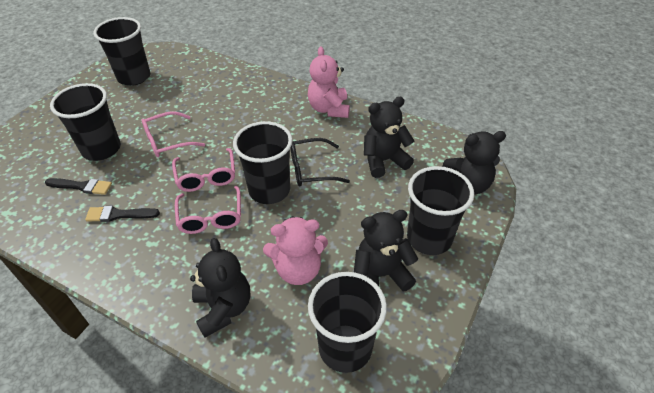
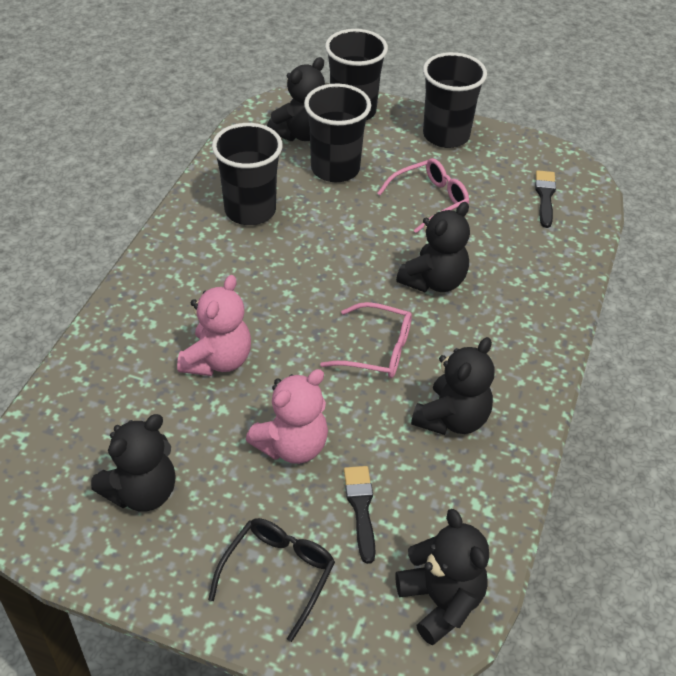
black cup: 5 -> 4
black teddy bear: 4 -> 5
pink glasses: 3 -> 2

